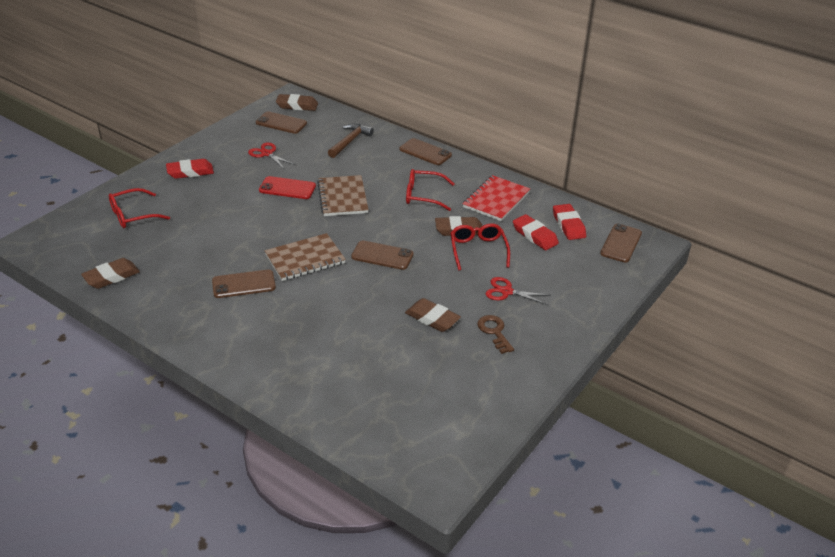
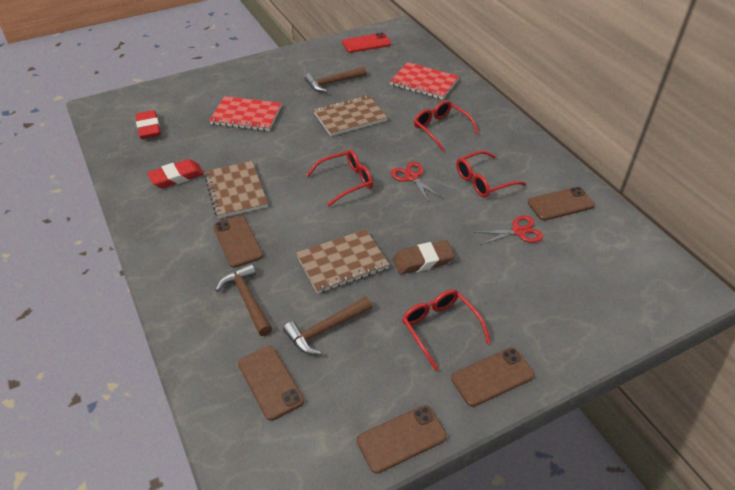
brown eraser: 4 -> 1
brown hammer: 1 -> 3
brown key: 1 -> 0
brown notebook: 2 -> 3
red eraser: 3 -> 2
red glasses: 3 -> 4
red notebook: 1 -> 2

